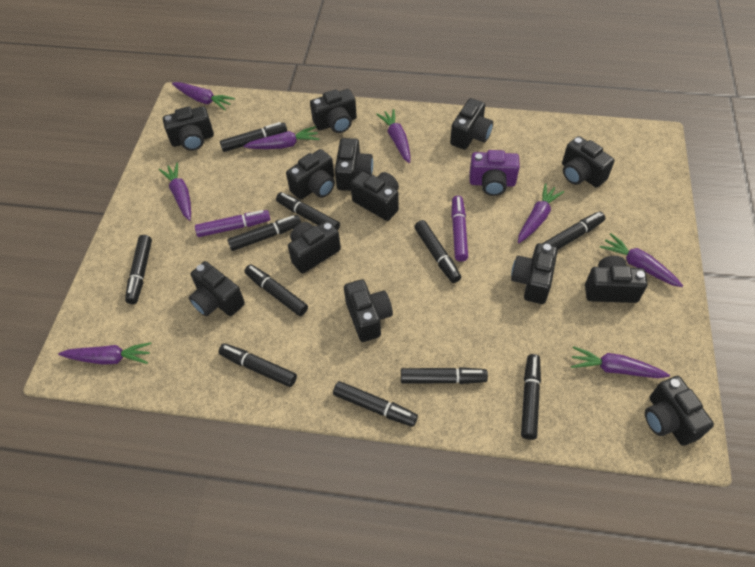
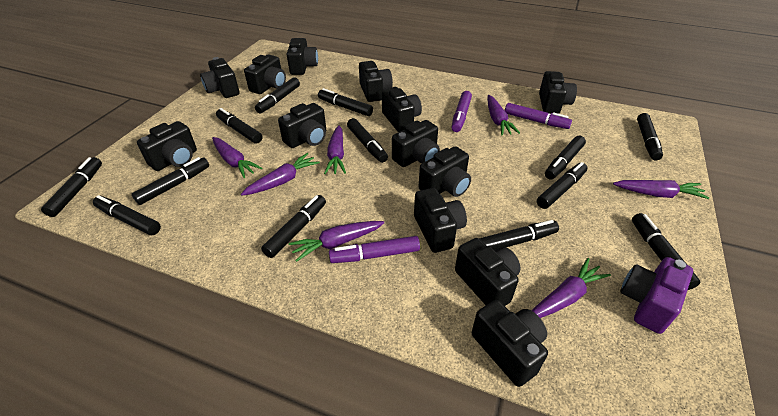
black marker: 11 -> 13
purple carrot: 8 -> 7
purple marker: 2 -> 3

